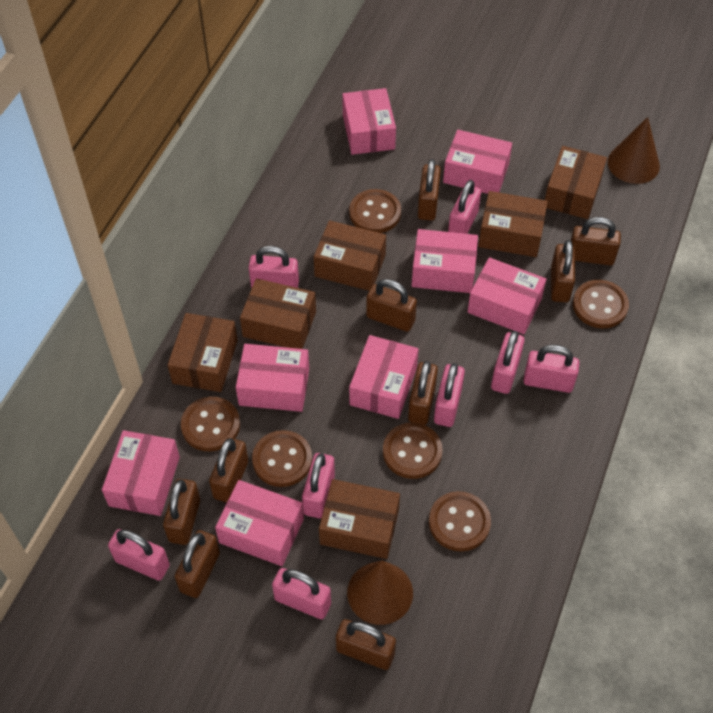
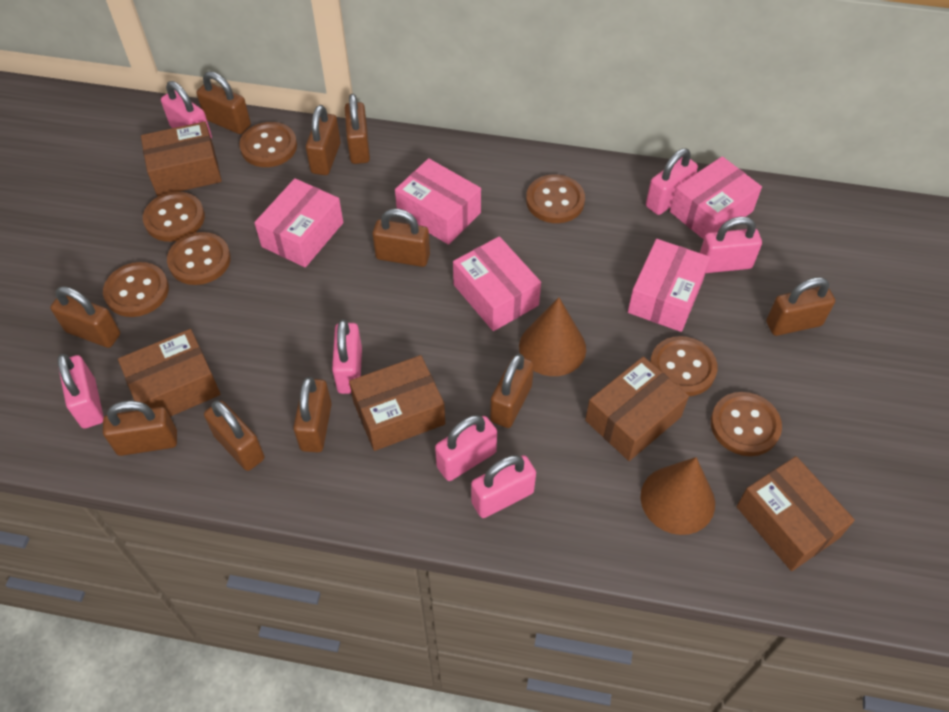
brown box: 6 -> 5
brown button: 6 -> 7
brown padlock: 9 -> 10
pink box: 8 -> 5
pink padlock: 8 -> 7

